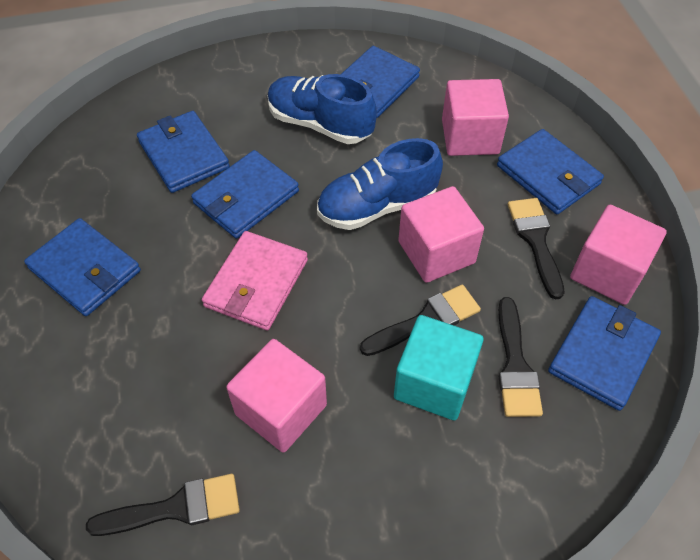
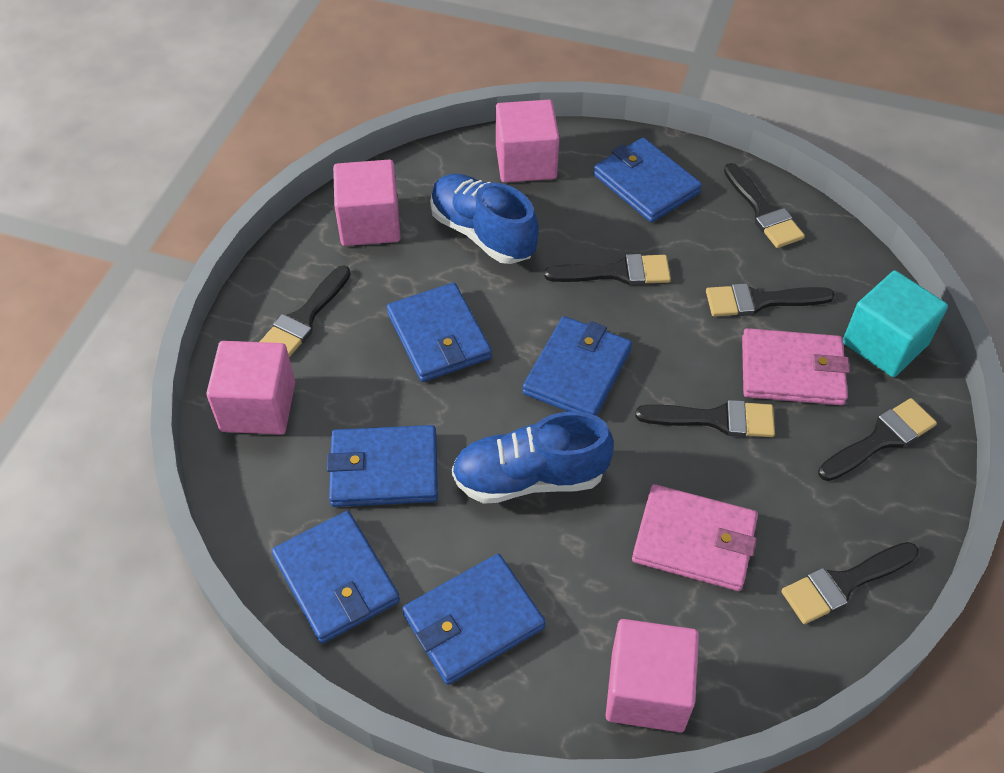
black brush: 4 -> 7
pink wallet: 1 -> 2

